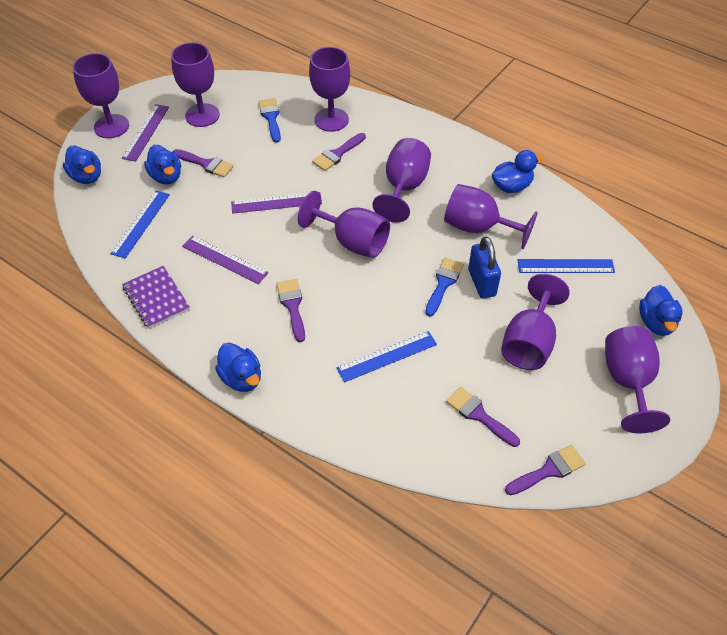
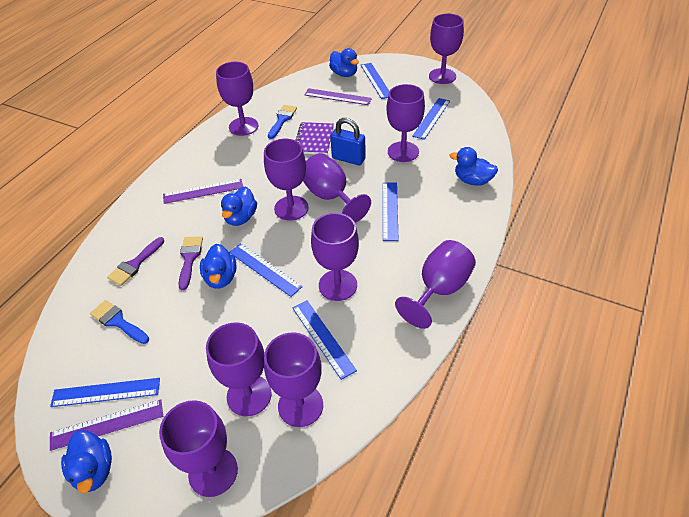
blue ruler: 3 -> 6
purple brush: 5 -> 2
purple goblet: 8 -> 10

